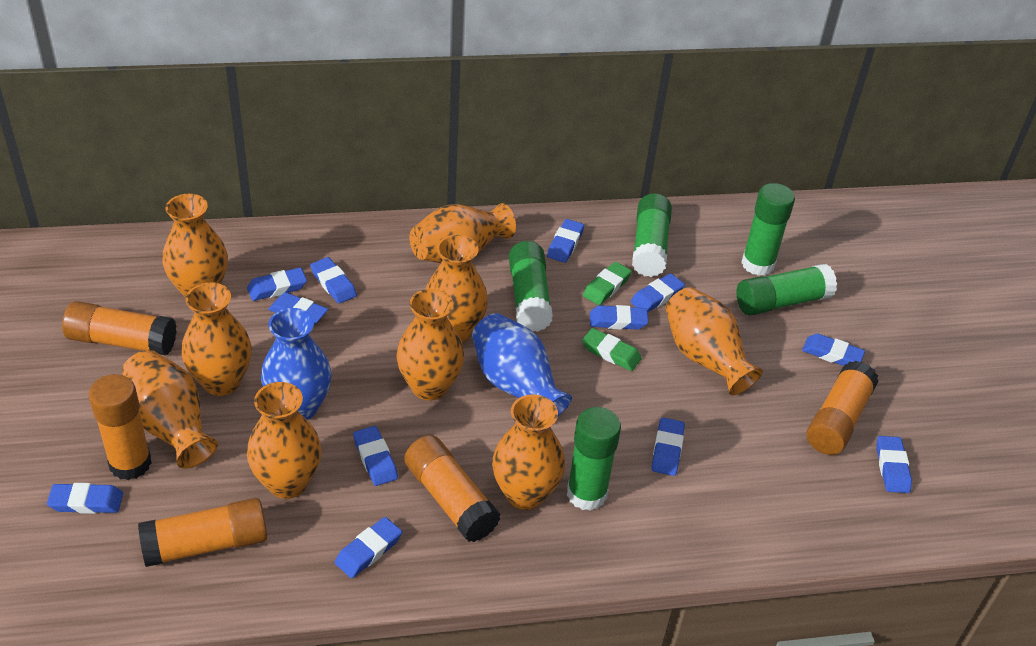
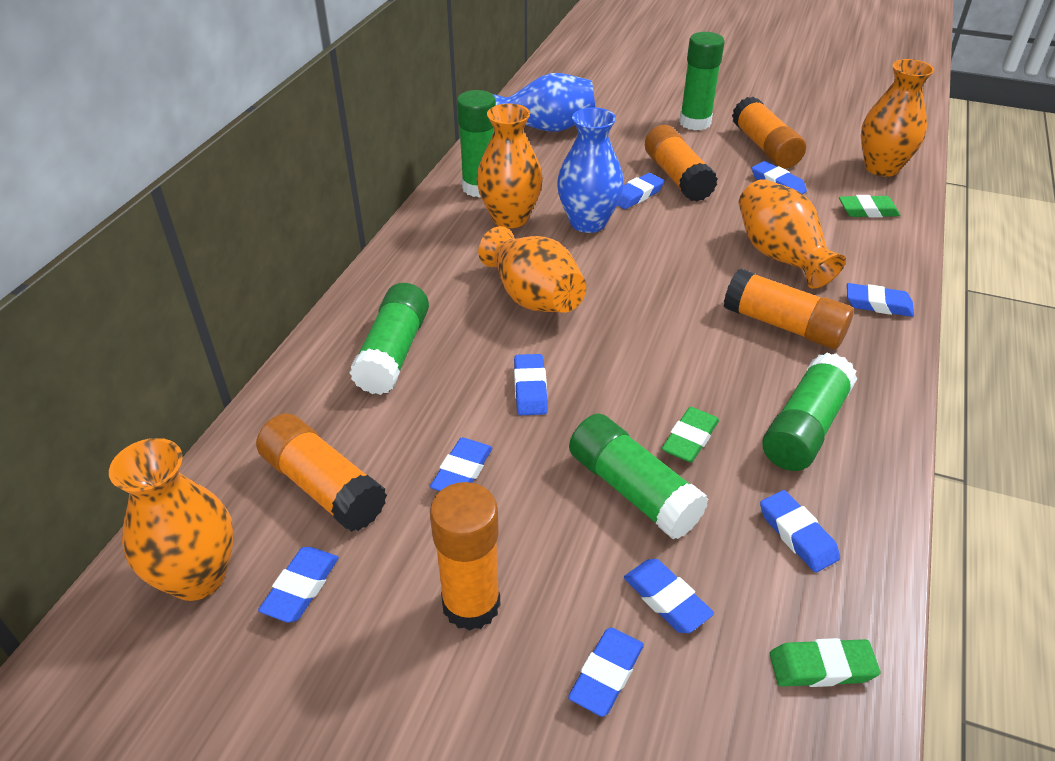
blue eraser: 12 -> 9
green eraser: 2 -> 3
orange vase: 9 -> 5

